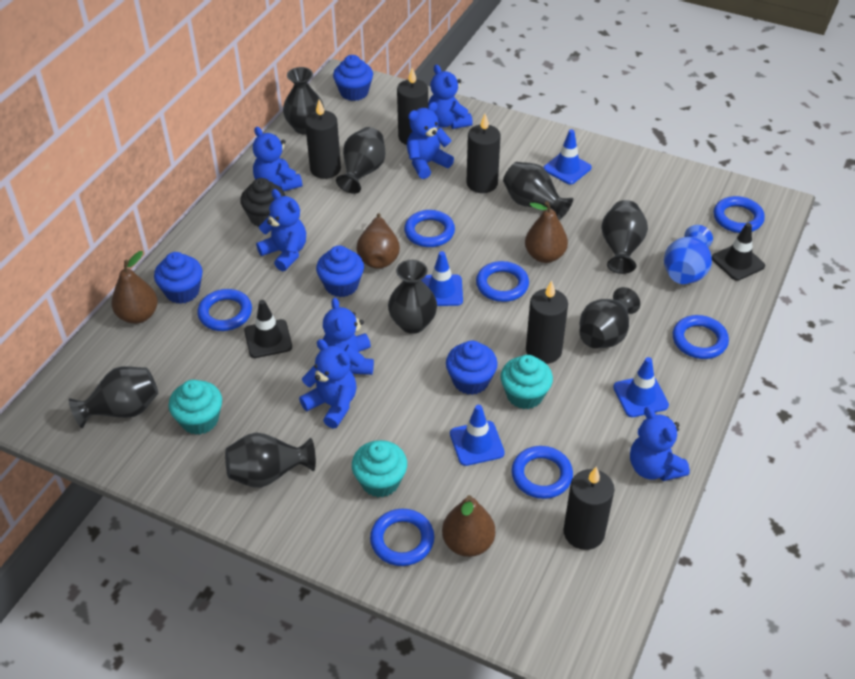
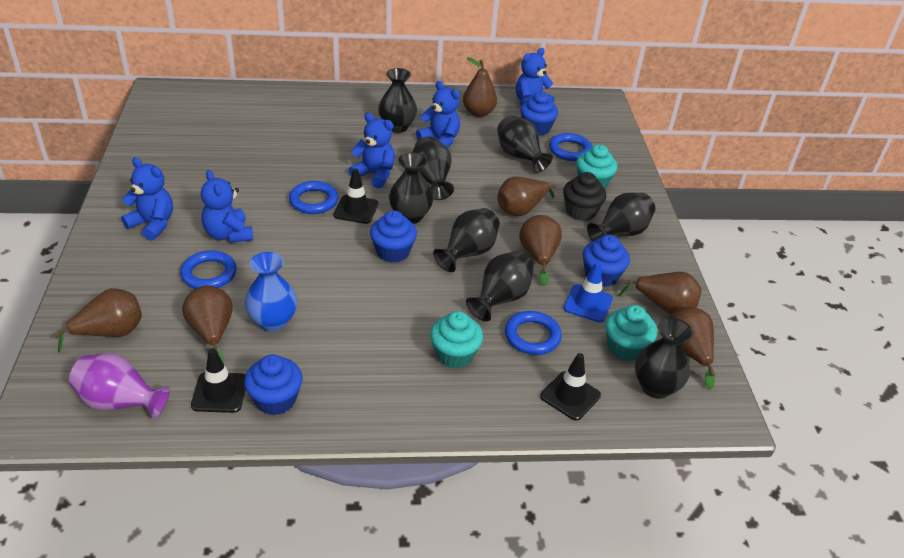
black candle: 5 -> 0
black traffic cone: 2 -> 3
blue ring: 7 -> 4
blue teddy bear: 7 -> 5
blue traffic cone: 4 -> 1
brown pear: 4 -> 7
purple vase: 0 -> 1

